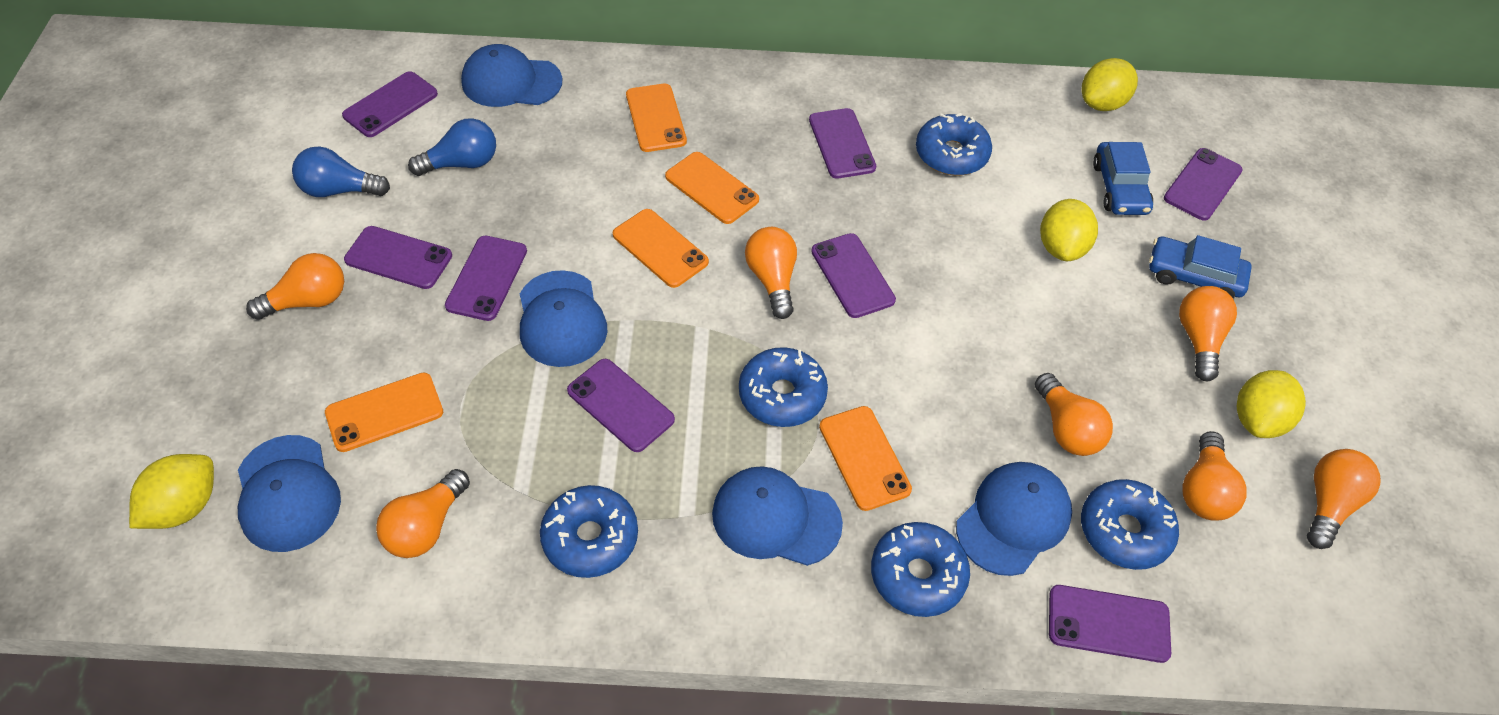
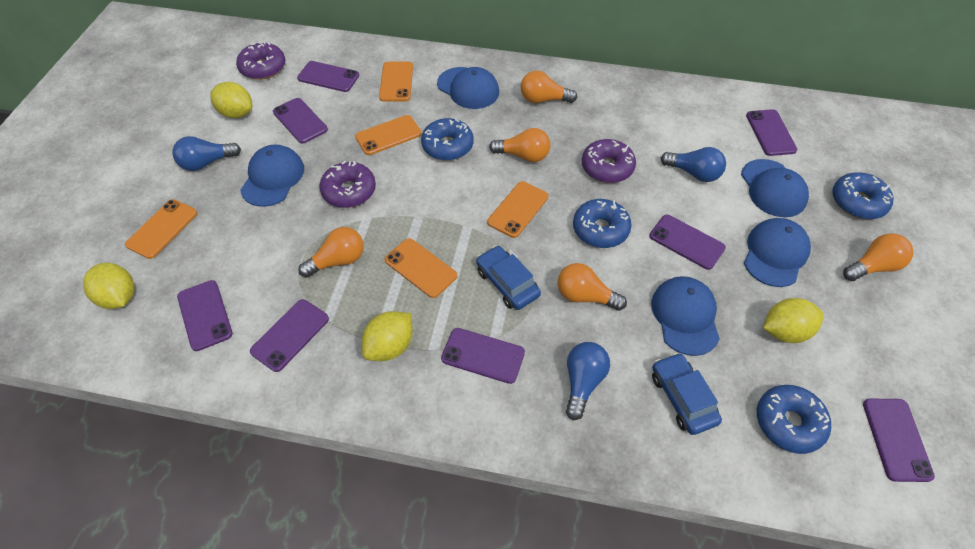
blue donut: 5 -> 4
blue light bulb: 2 -> 3
orange light bulb: 7 -> 5
purple donut: 0 -> 3

